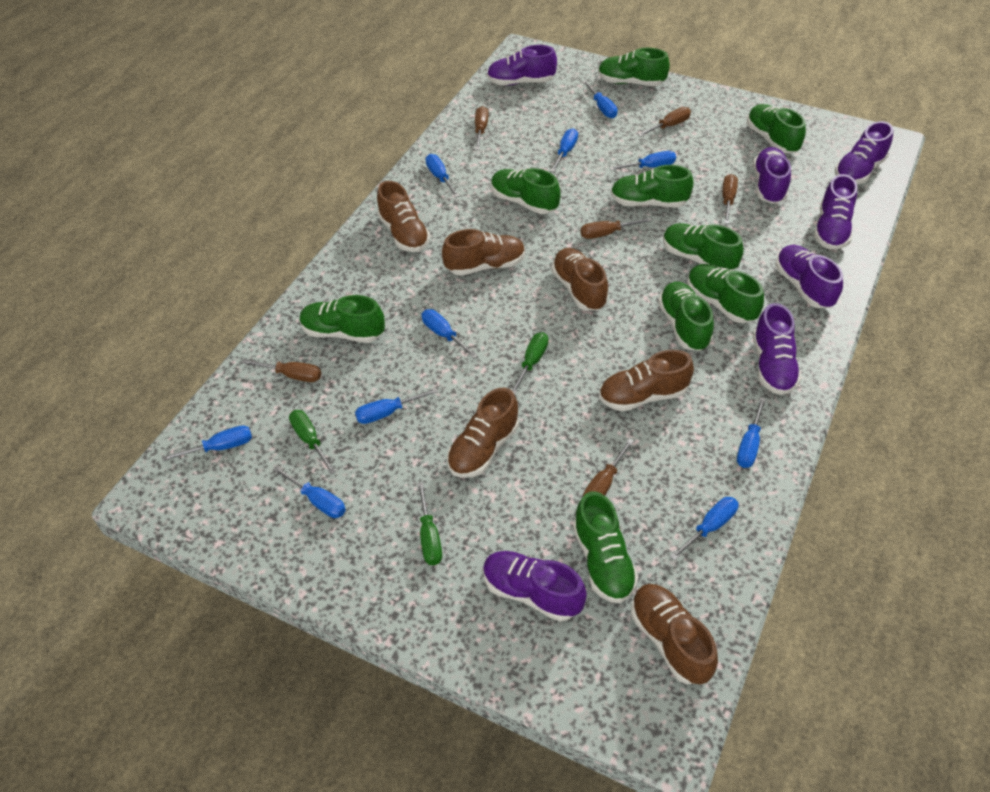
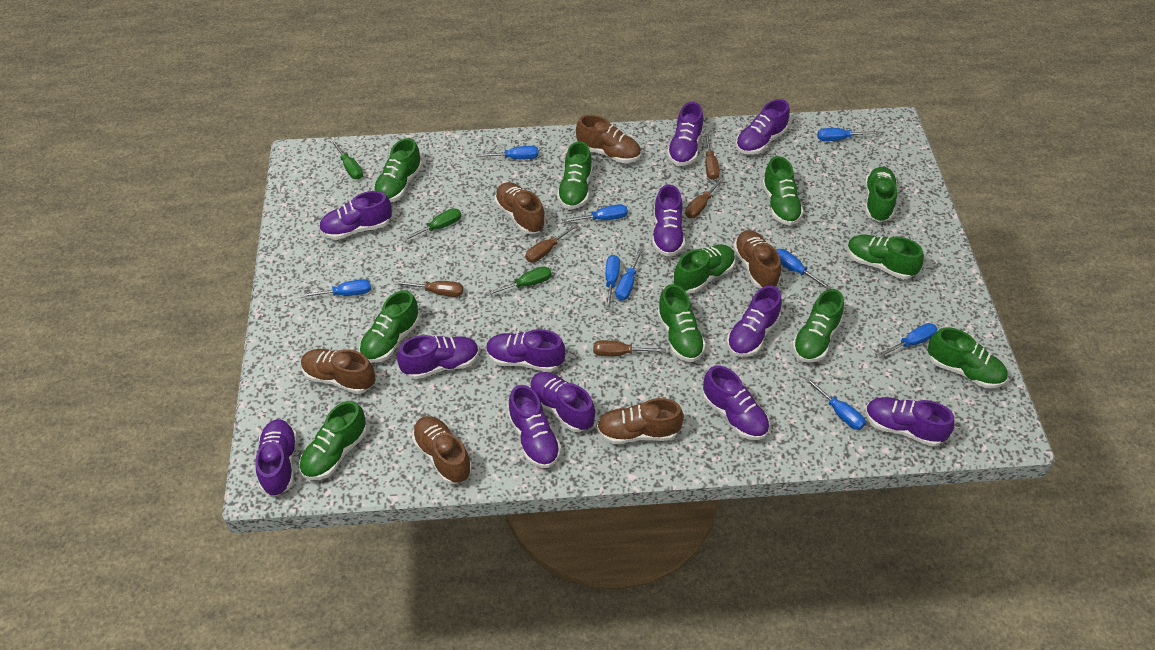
blue screwdriver: 10 -> 9
brown screwdriver: 6 -> 5
green shoe: 9 -> 11
purple shoe: 7 -> 12

